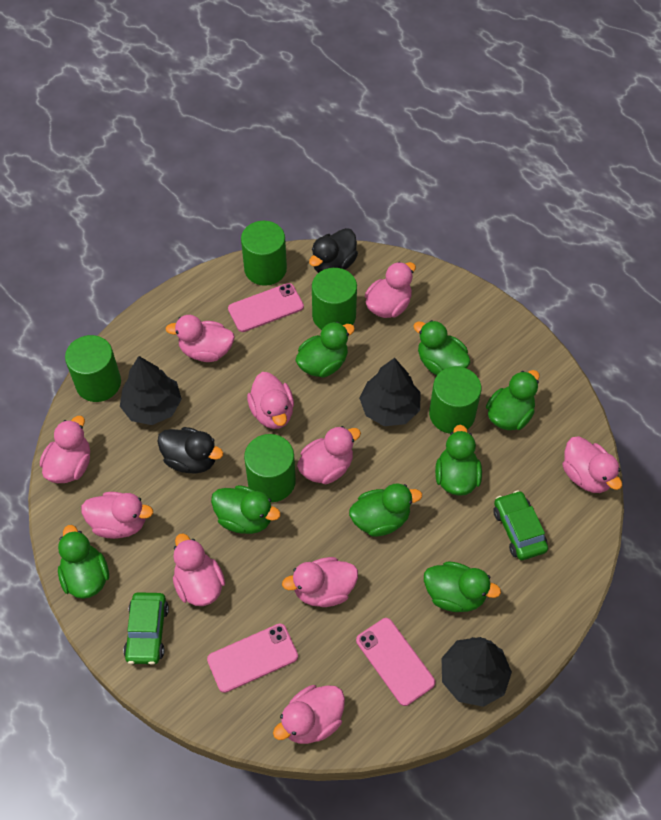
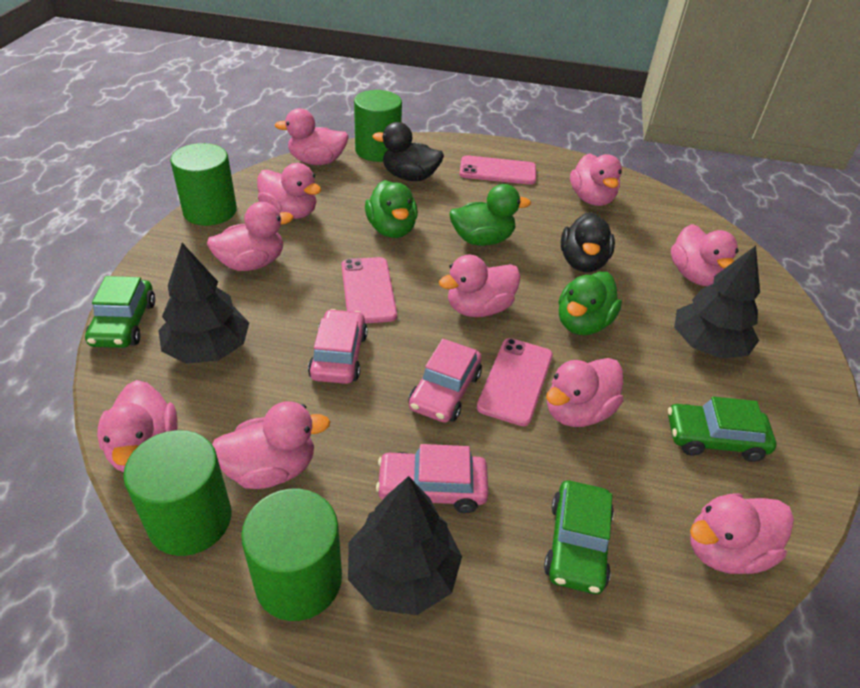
green car: 2 -> 3
green cylinder: 5 -> 4
green duck: 8 -> 3
pink car: 0 -> 3

